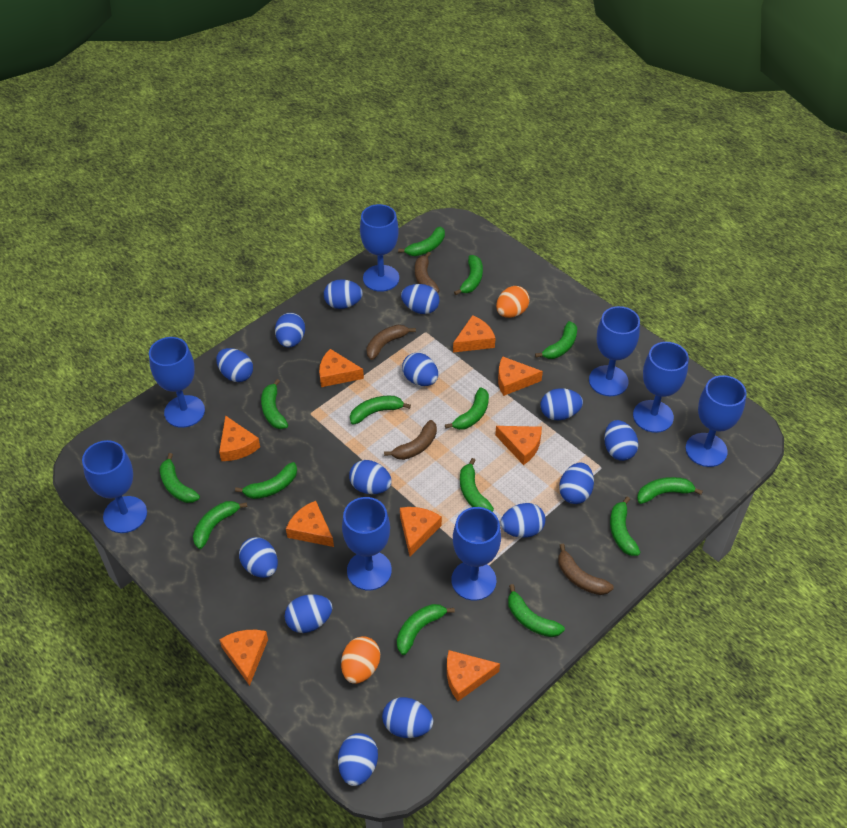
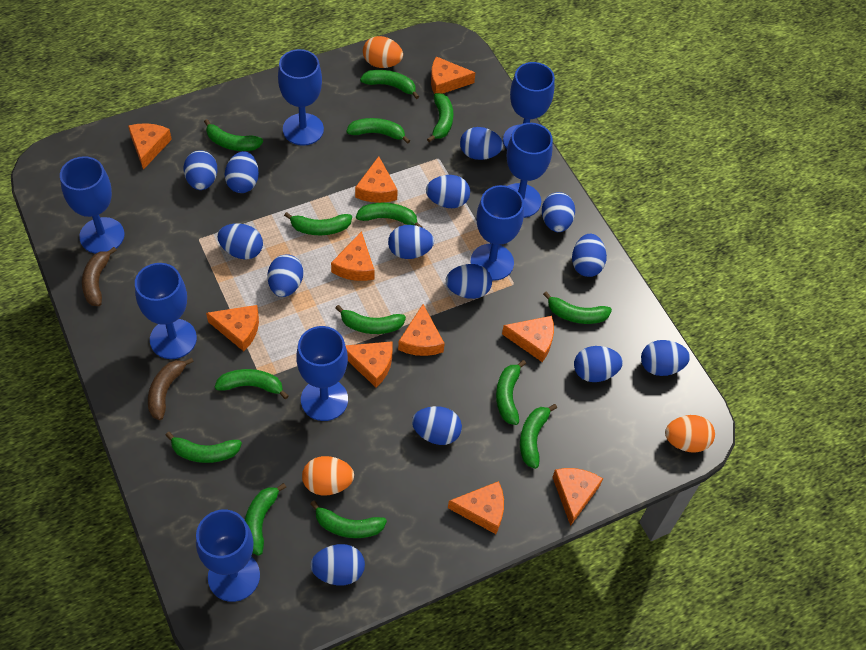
brown banana: 4 -> 2
orange cheese: 9 -> 10
orange egg: 2 -> 3

